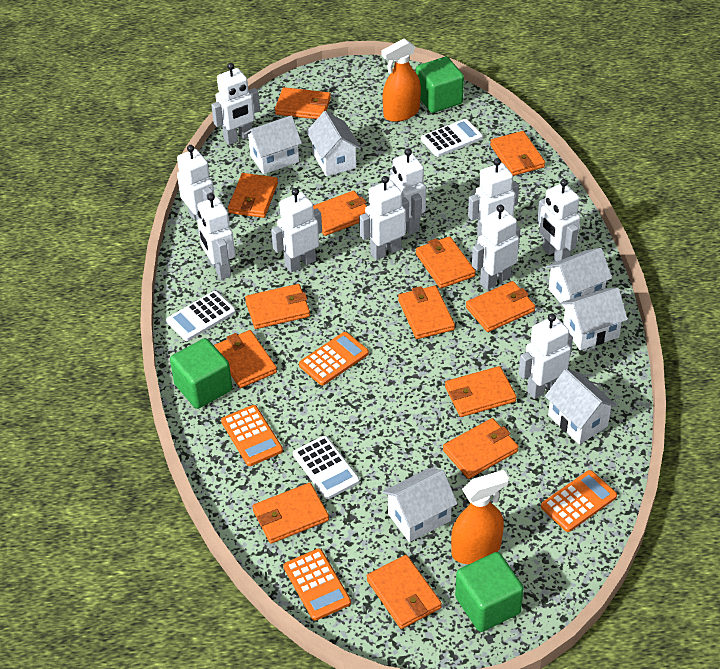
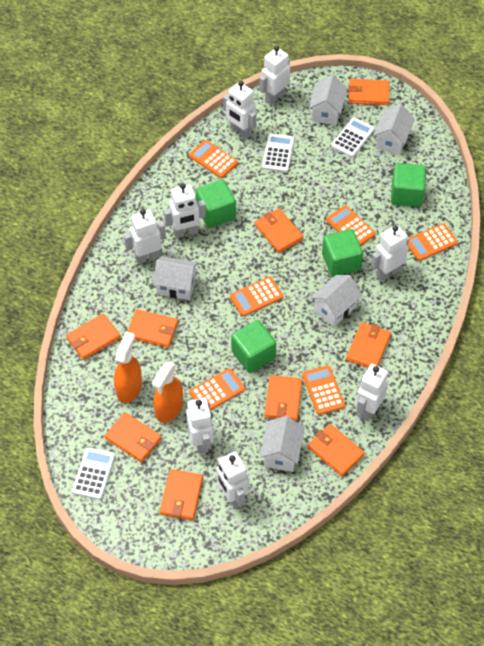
green cube: 3 -> 4
orange calculator: 4 -> 6
orange wallet: 13 -> 9
white house: 6 -> 5
white robot: 10 -> 8

